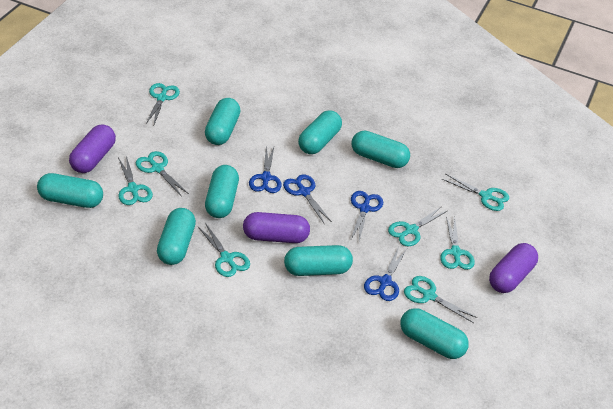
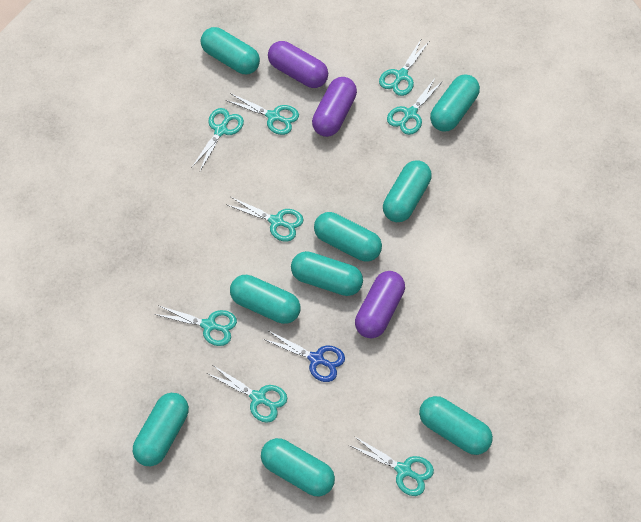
blue scissors: 4 -> 1
turquoise capsule: 8 -> 9

